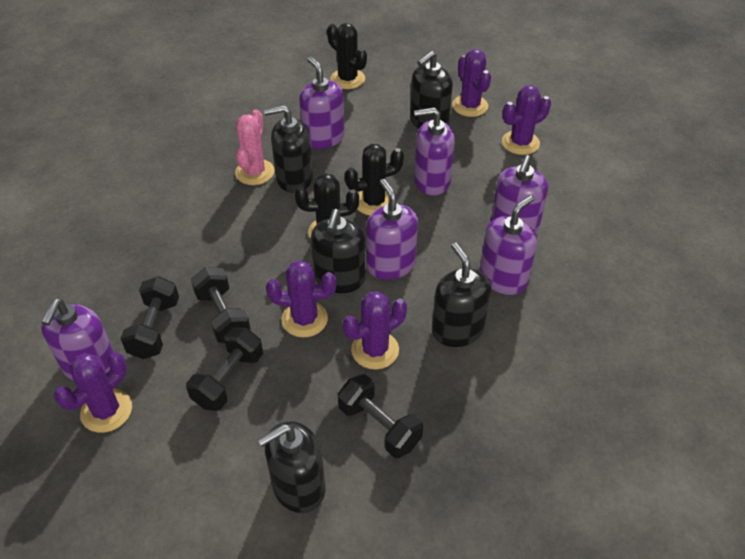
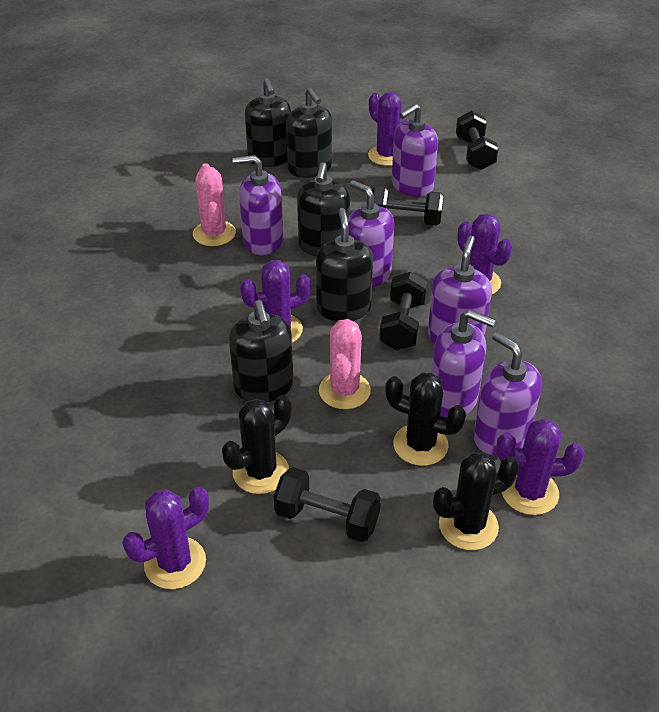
pink cactus: 1 -> 2

